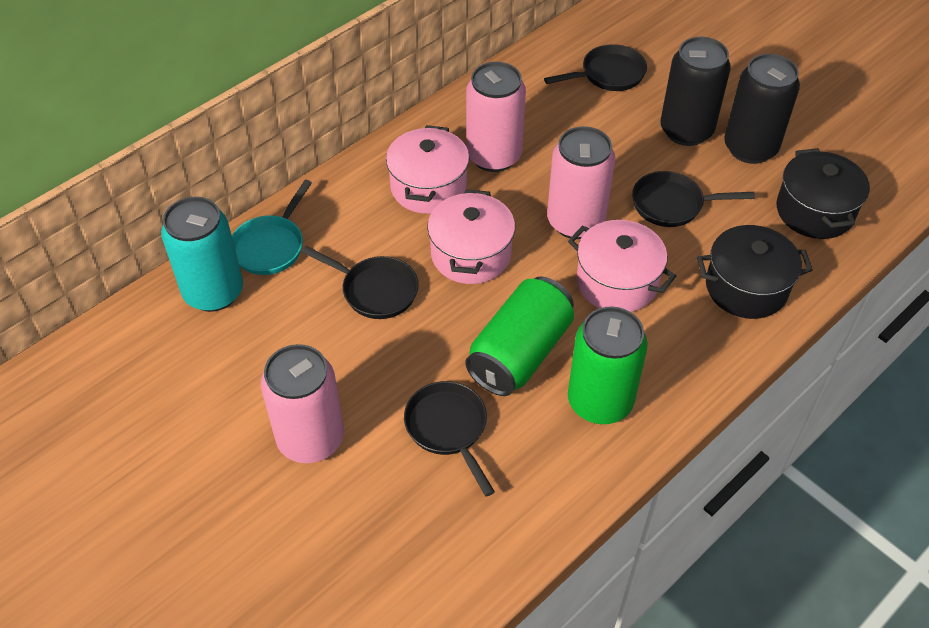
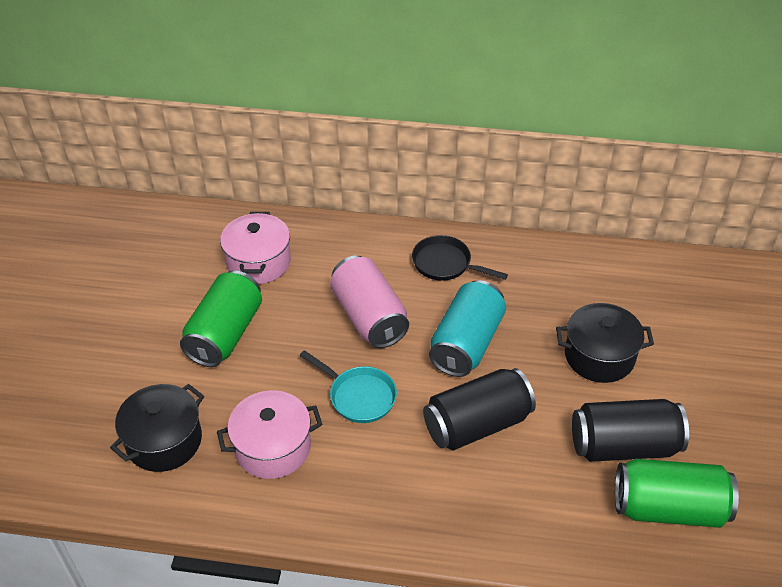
black pan: 4 -> 1
pink can: 3 -> 1
pink pot: 3 -> 2

